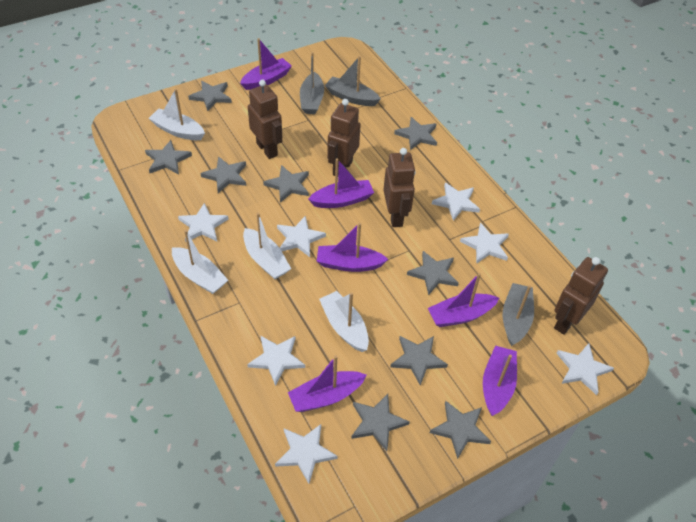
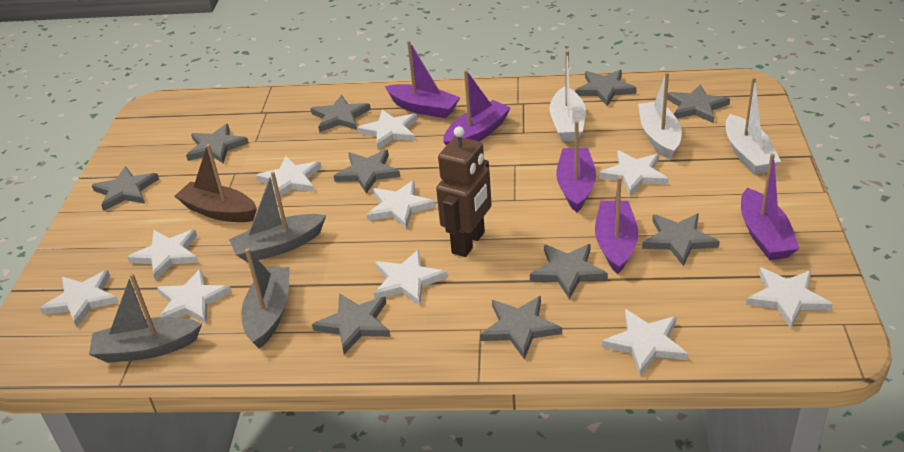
brown boat: 0 -> 1
brown robot: 4 -> 1
grey star: 9 -> 10
purple boat: 6 -> 5
white boat: 4 -> 3
white star: 7 -> 10

